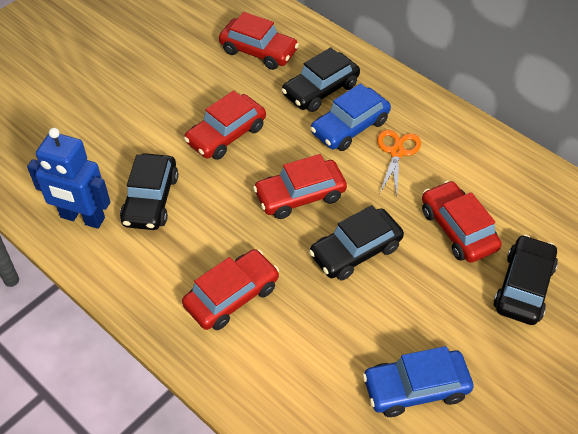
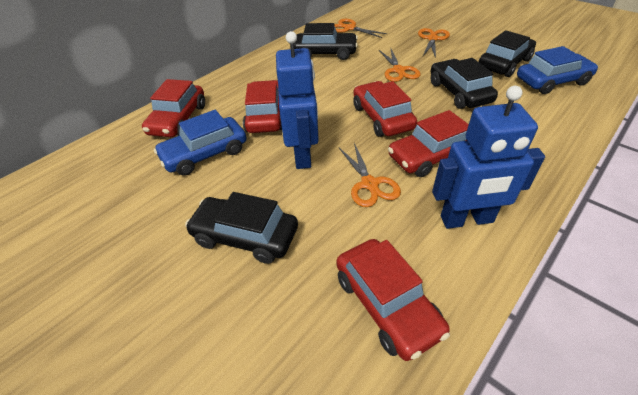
blue robot: 1 -> 2
orange scissors: 1 -> 4

